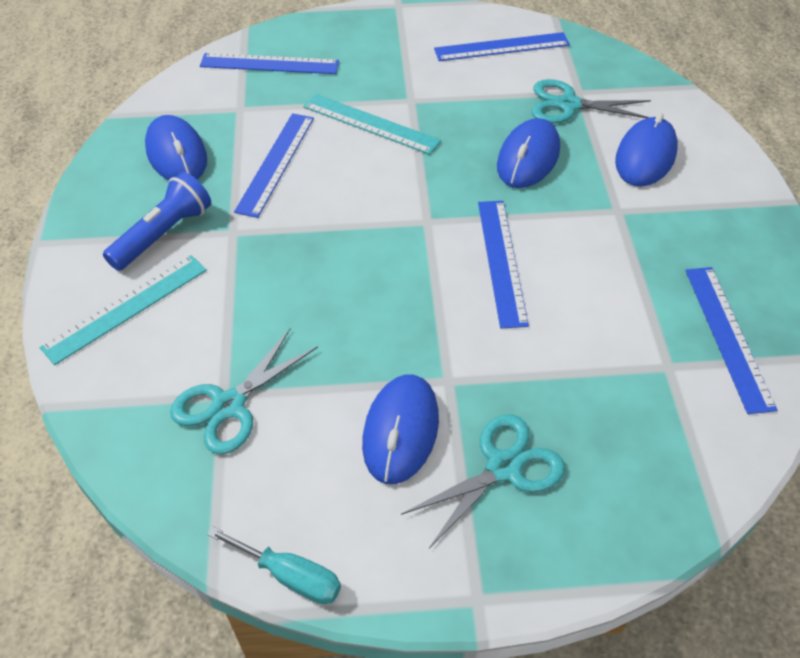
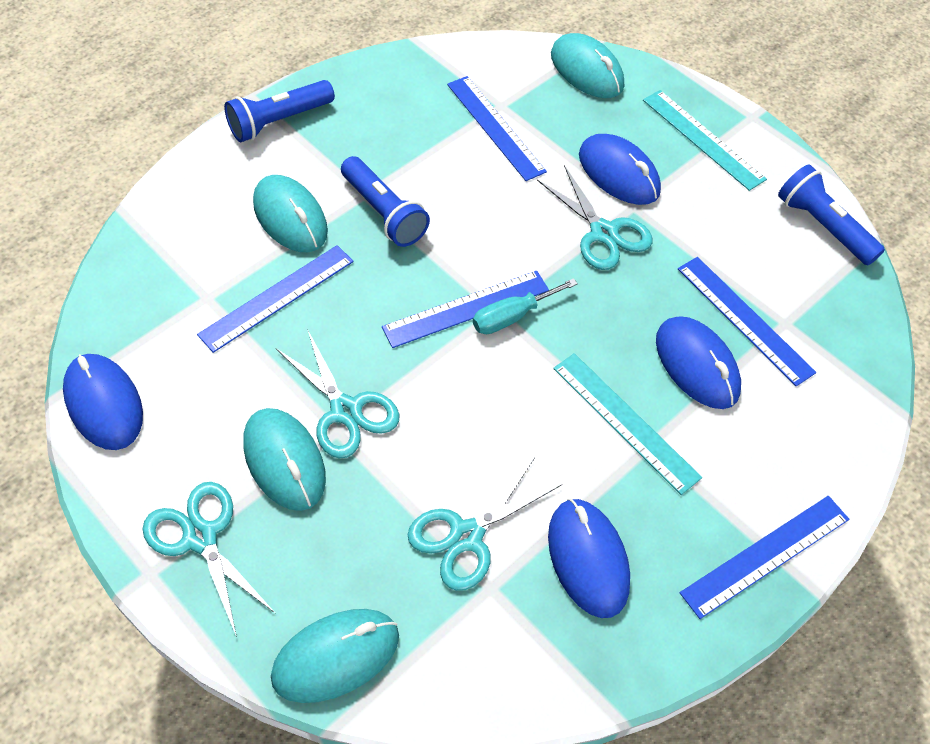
blue flashlight: 1 -> 3
turquoise mouse: 0 -> 4
turquoise scissors: 3 -> 4

